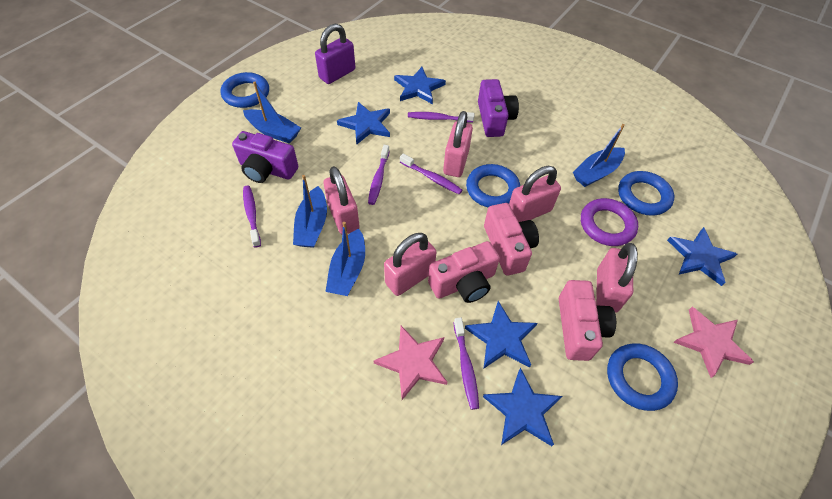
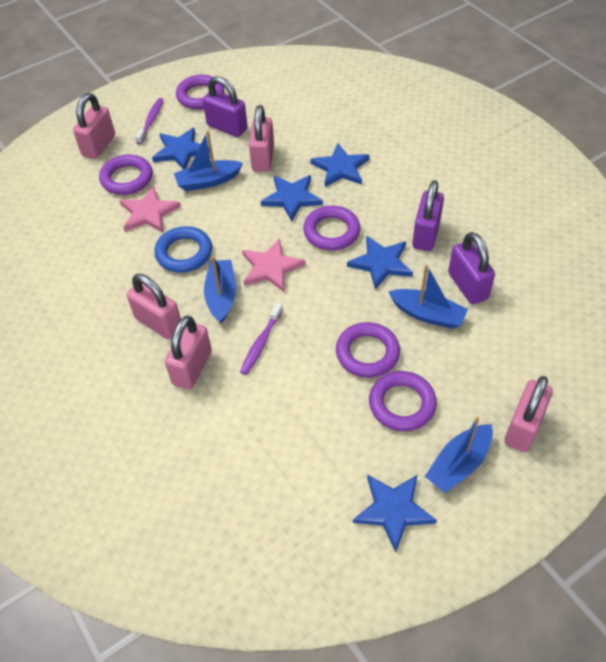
blue ring: 4 -> 1
pink camera: 3 -> 0
purple camera: 2 -> 0
purple padlock: 1 -> 3
purple ring: 1 -> 5
purple toothbrush: 5 -> 2

